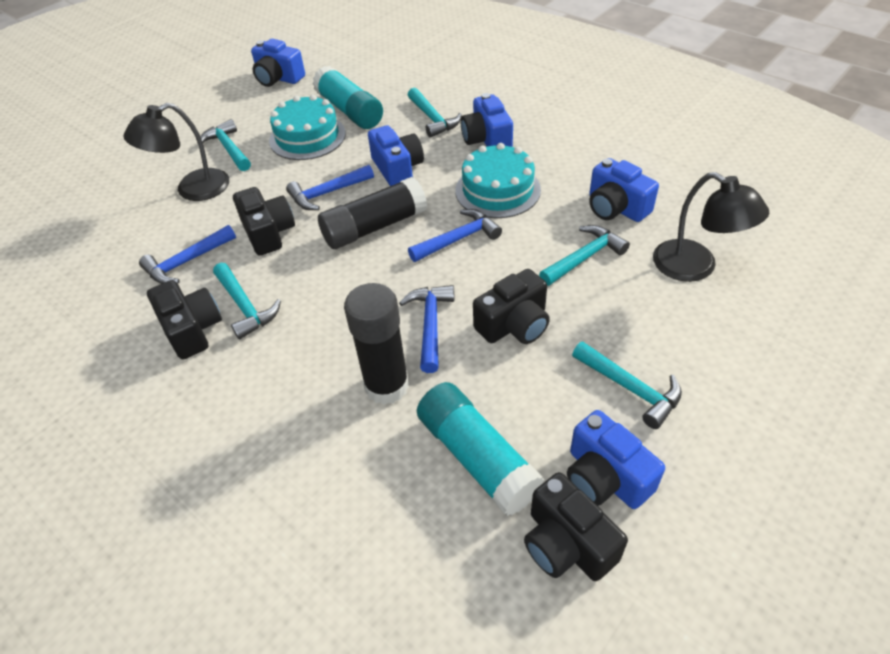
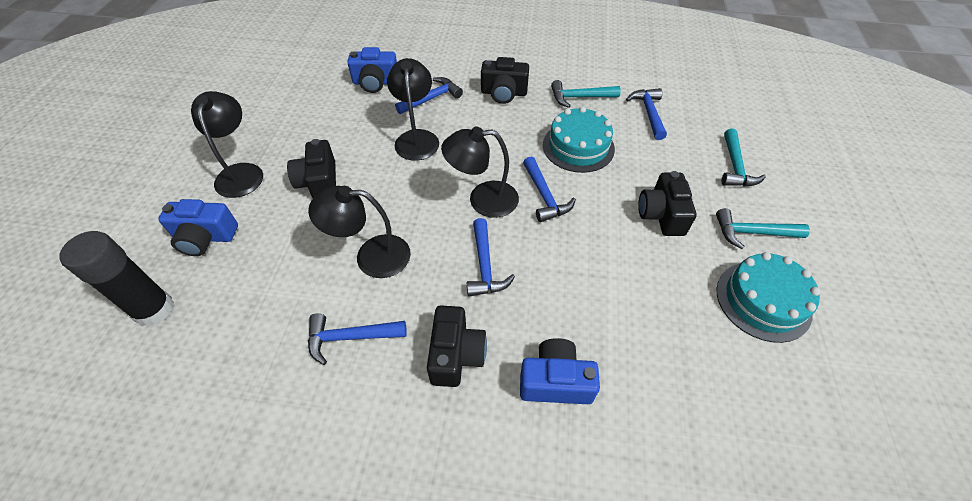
black glue stick: 2 -> 1
black lamp: 2 -> 4
blue camera: 5 -> 3
blue hammer: 4 -> 5
turquoise glue stick: 2 -> 0
turquoise hammer: 5 -> 3

